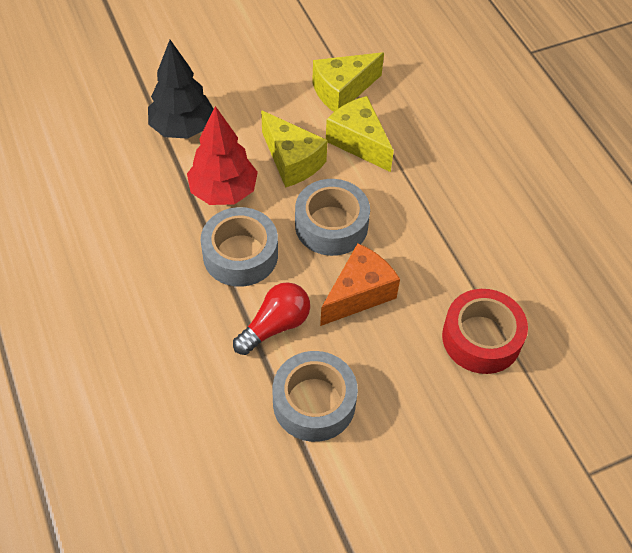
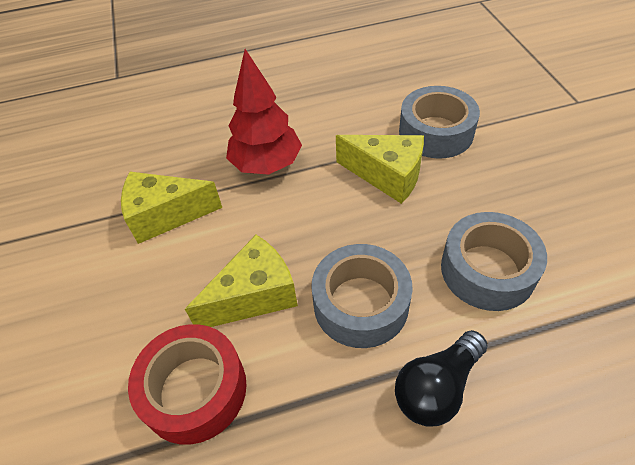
black light bulb: 0 -> 1
black tree: 1 -> 0
orange cheese: 1 -> 0
red light bulb: 1 -> 0

